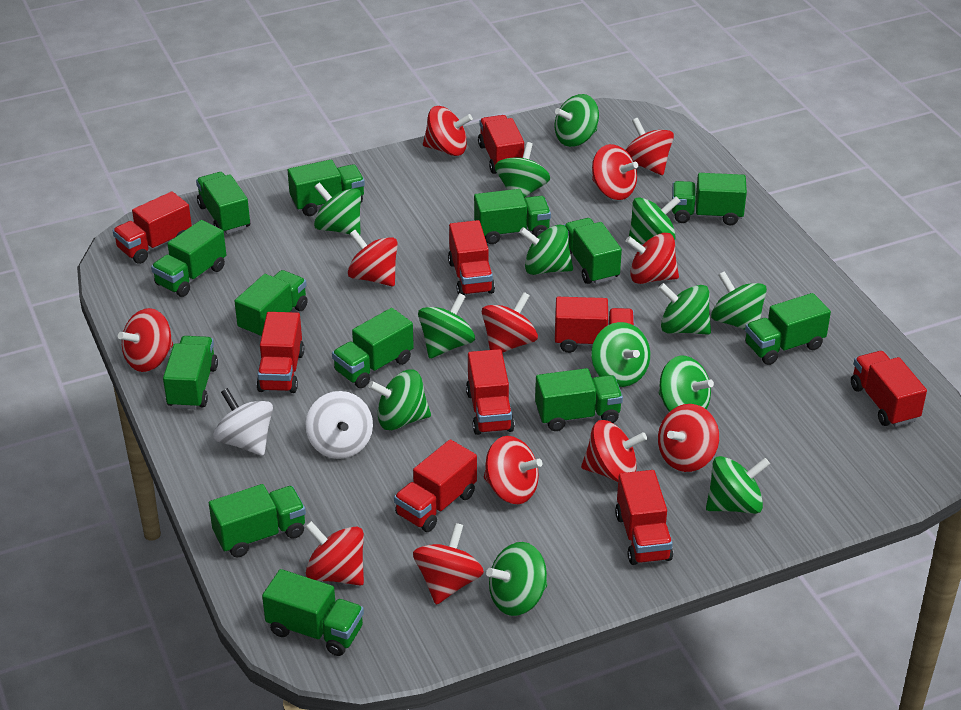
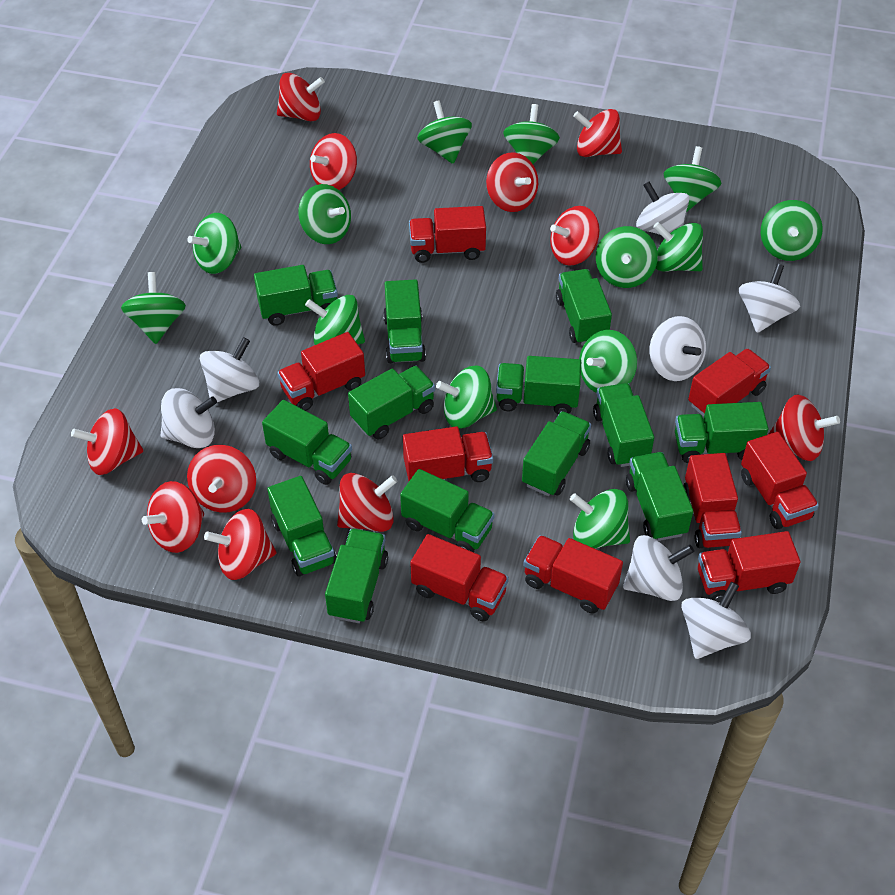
red spinning top: 12 -> 11
white spinning top: 2 -> 7

